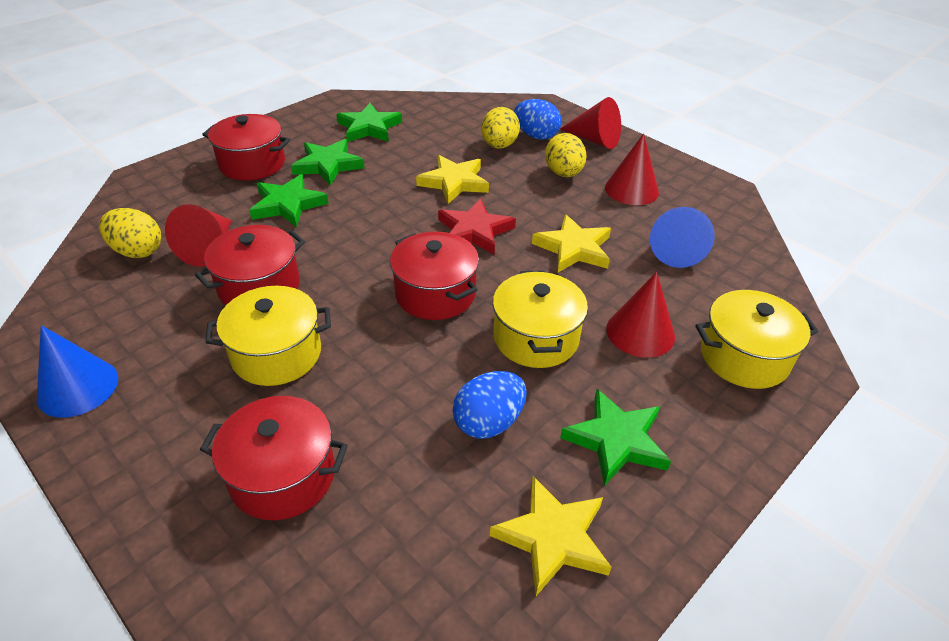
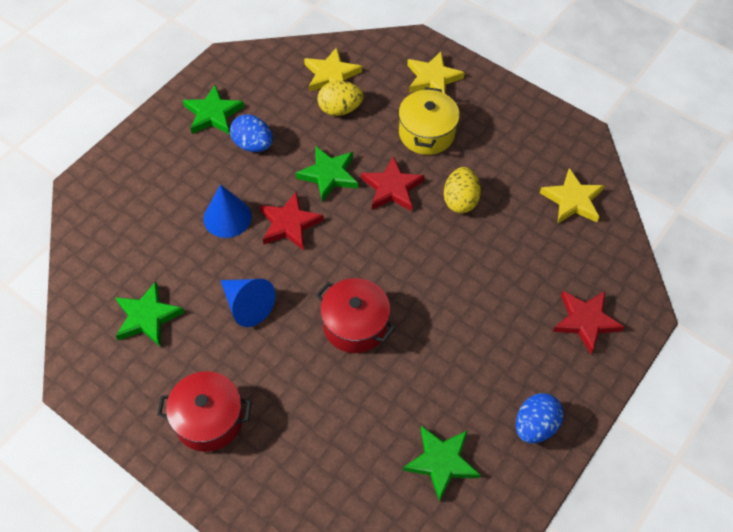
red cone: 4 -> 0
red pot: 4 -> 2
red star: 1 -> 3
yellow egg: 3 -> 2
yellow pot: 3 -> 1

